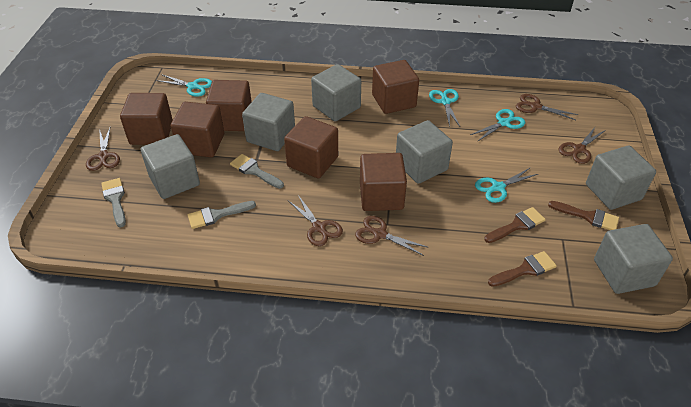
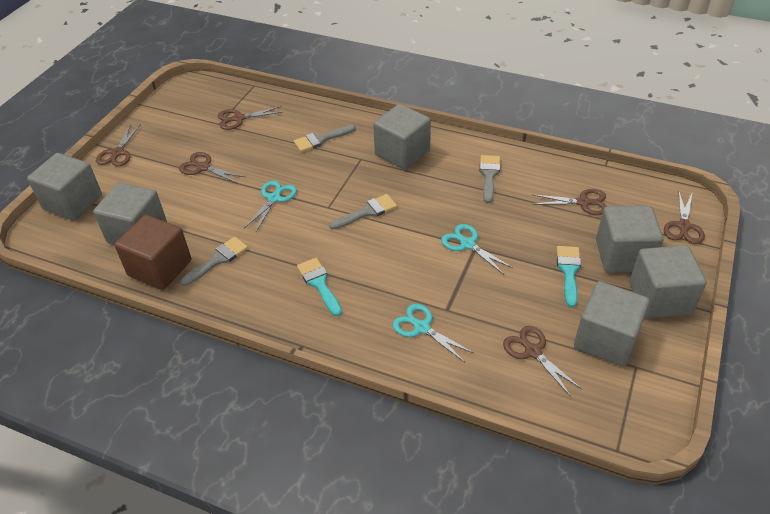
brown brush: 3 -> 0
brown cube: 6 -> 1
brown scissors: 5 -> 6
grey brush: 3 -> 4
turquoise brush: 0 -> 2
turquoise scissors: 4 -> 3

